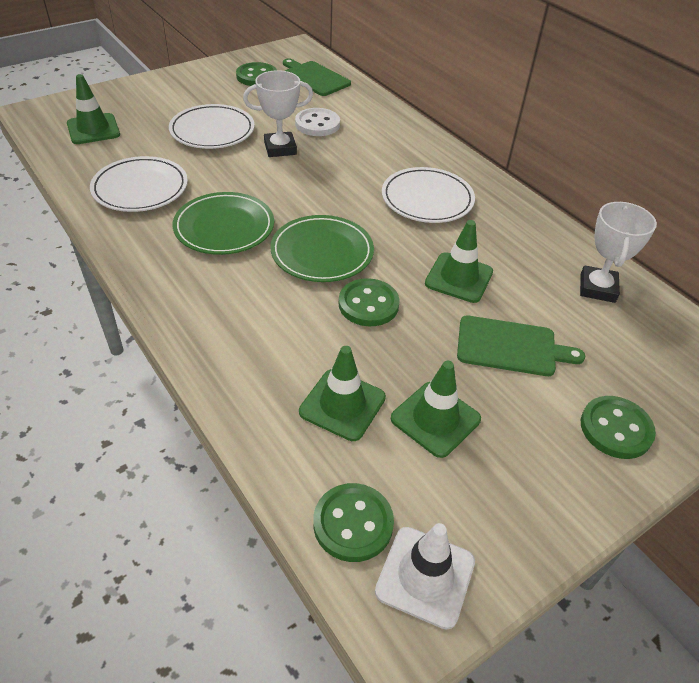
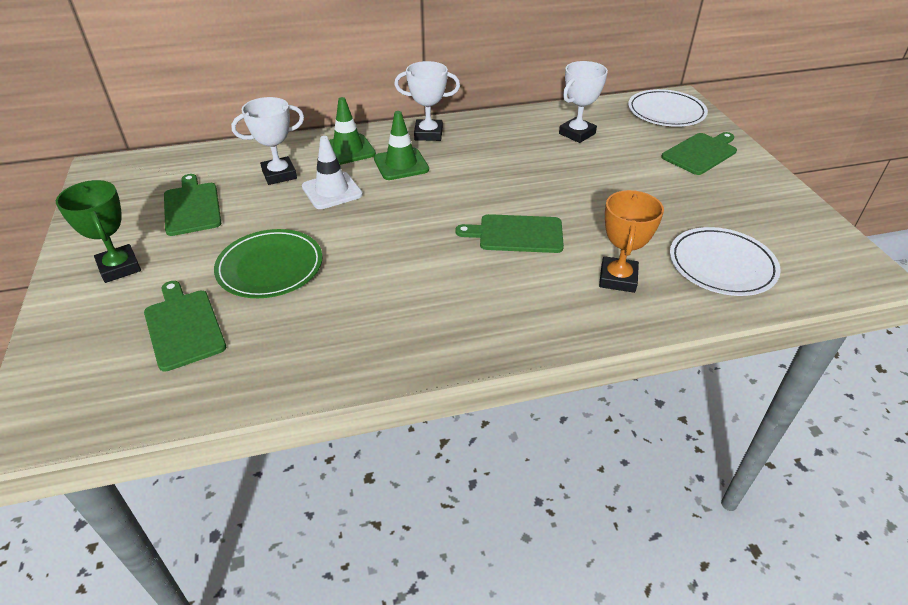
green button: 4 -> 0
green cutting board: 2 -> 4
green plate: 2 -> 1
green traffic cone: 4 -> 2
green trophy: 0 -> 1
orange trophy: 0 -> 1
white button: 1 -> 0
white plate: 3 -> 2
white trophy: 2 -> 3

